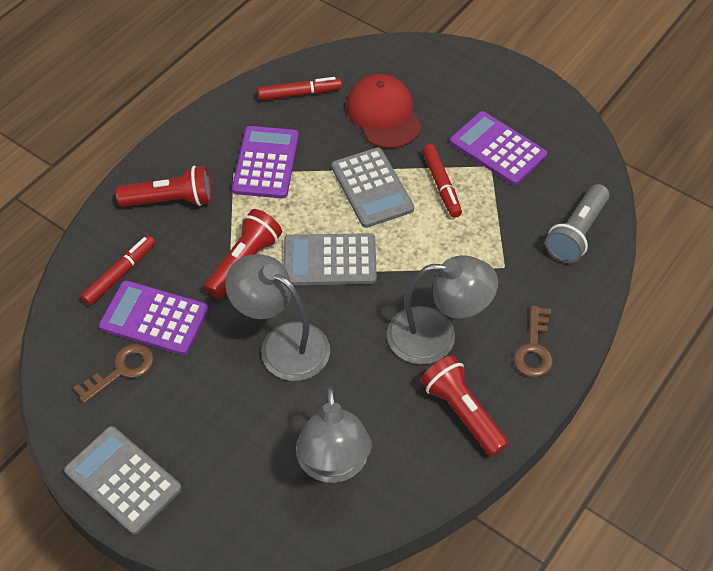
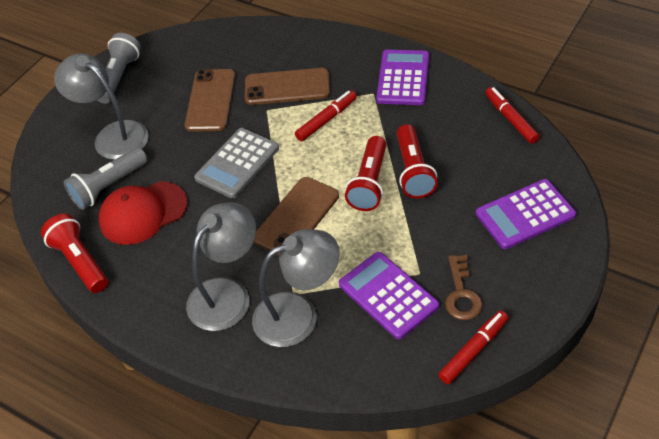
brown key: 2 -> 1
brown phone: 0 -> 3
grey calculator: 3 -> 1
grey flashlight: 1 -> 2

